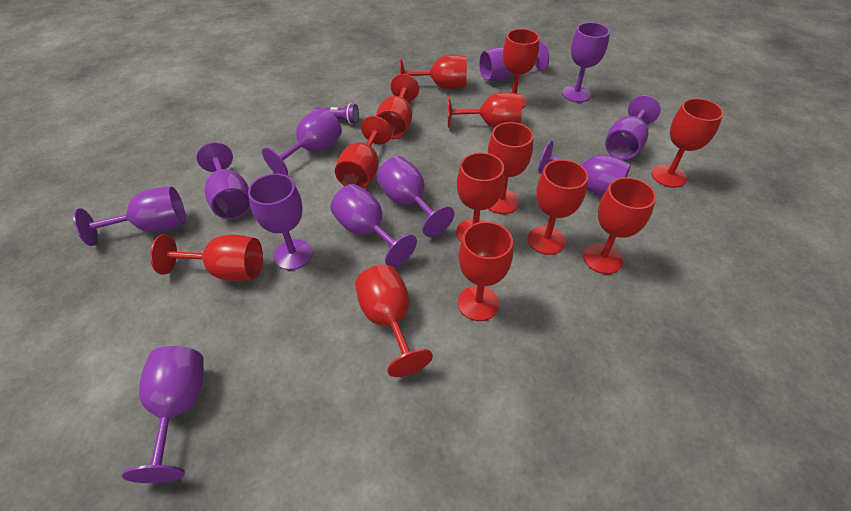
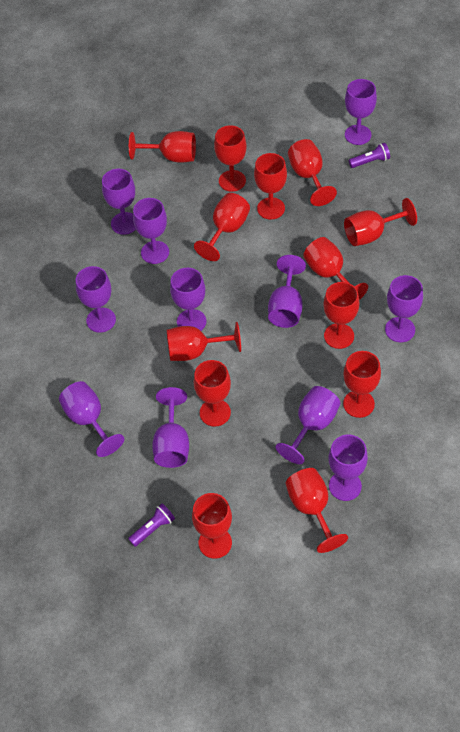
purple flashlight: 1 -> 2

